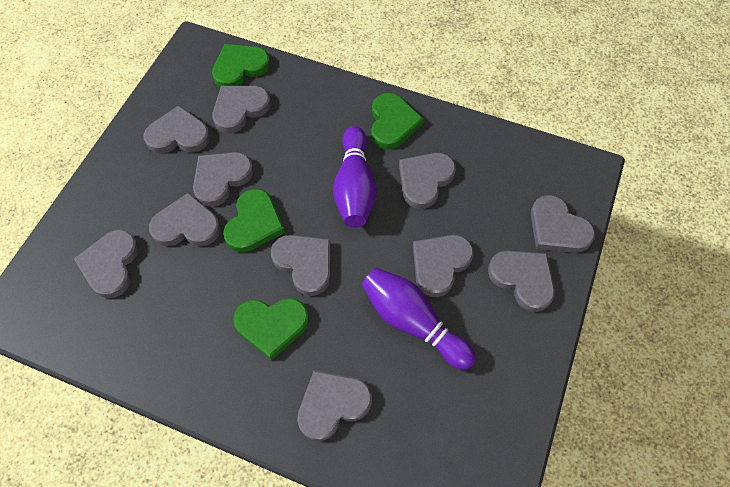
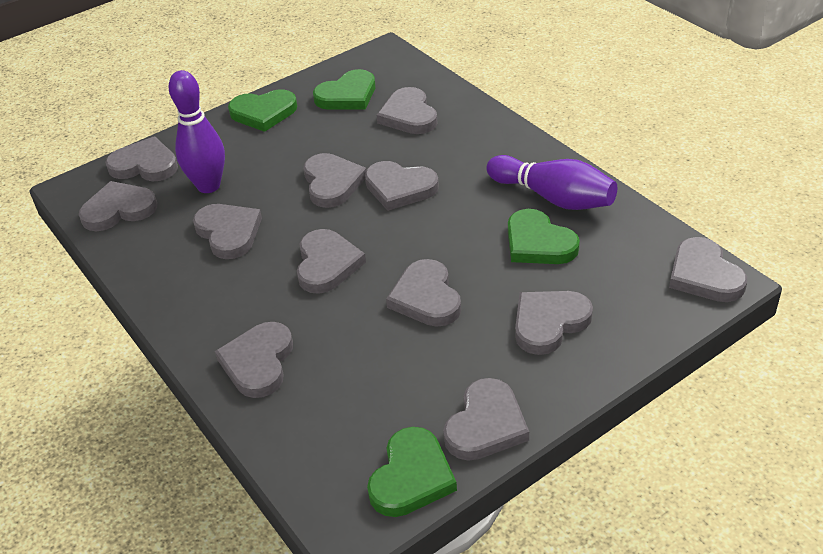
grey heart: 11 -> 12

